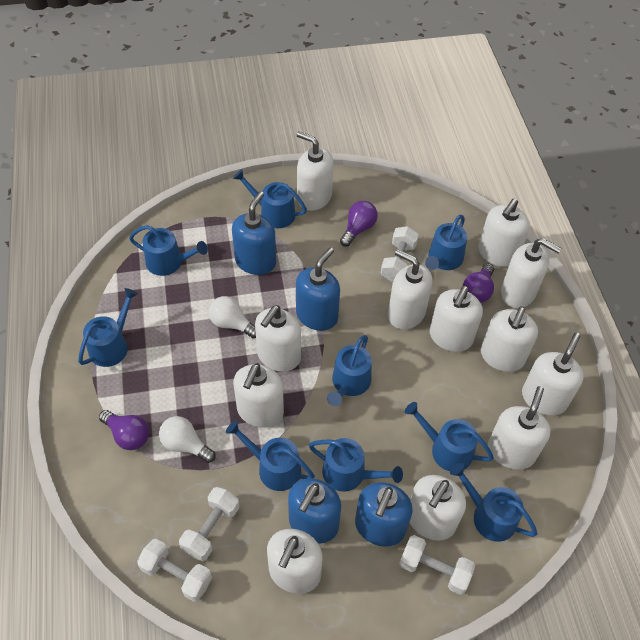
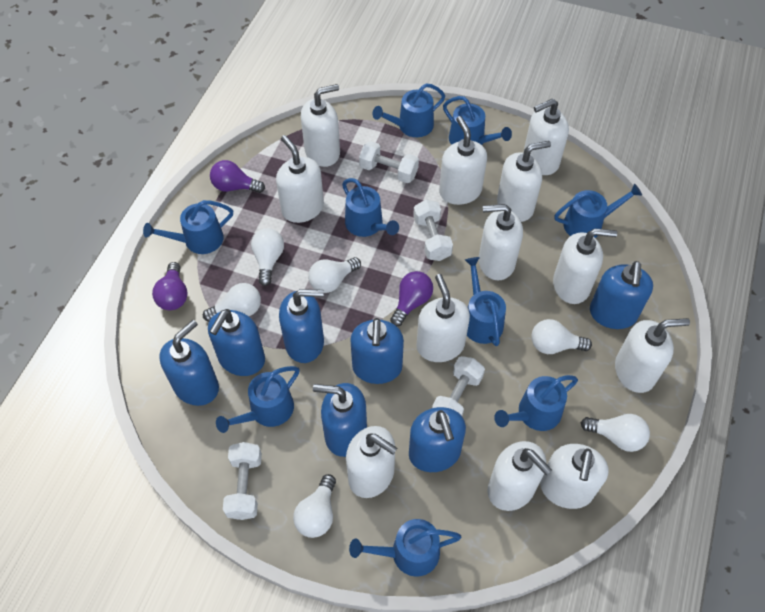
blue soap dispenser: 4 -> 7
white light bulb: 2 -> 6

